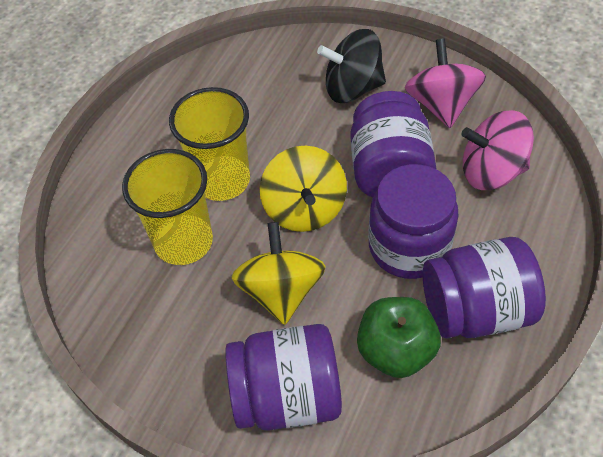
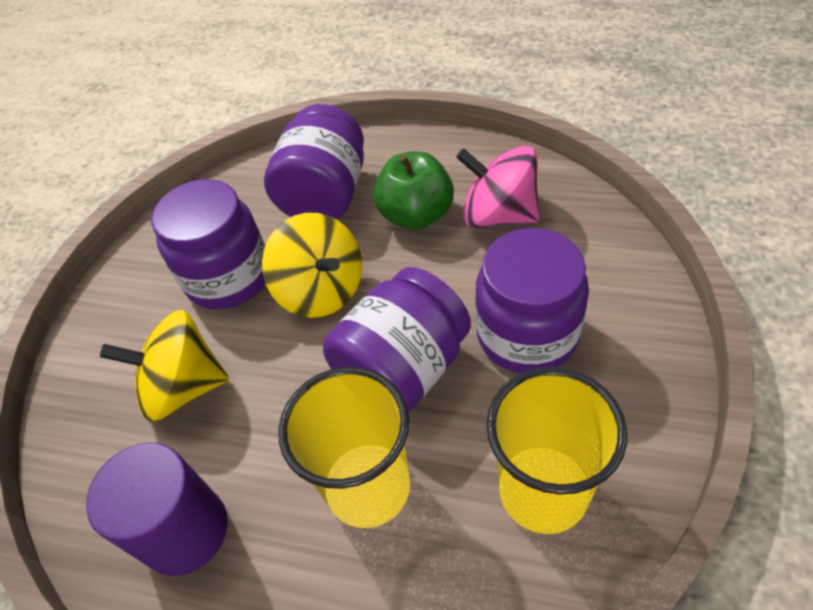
black spinning top: 1 -> 0
pink spinning top: 2 -> 1
purple cylinder: 0 -> 1

